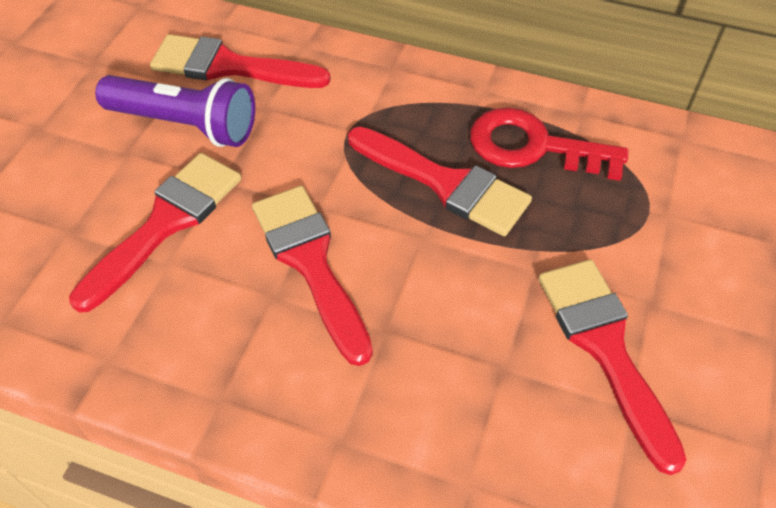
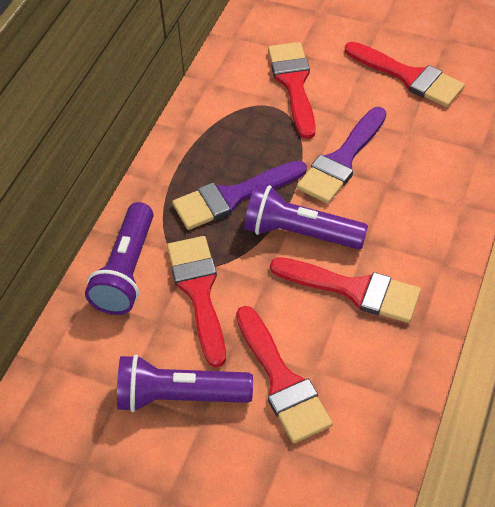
purple brush: 0 -> 2
purple flashlight: 1 -> 3
red key: 1 -> 0

